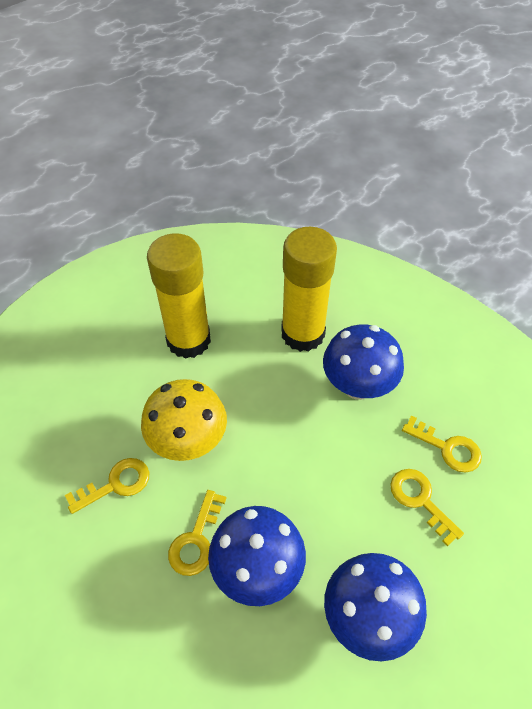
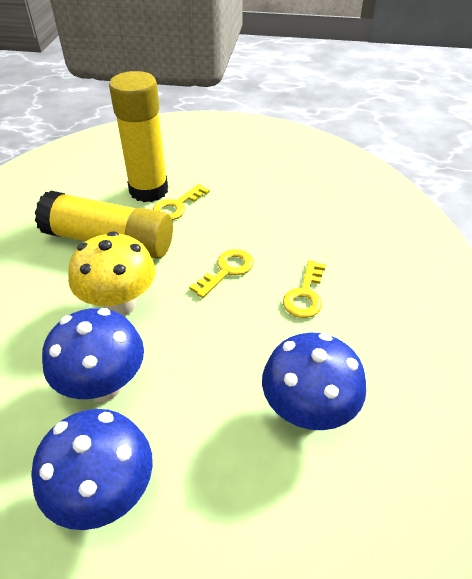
yellow key: 4 -> 3

